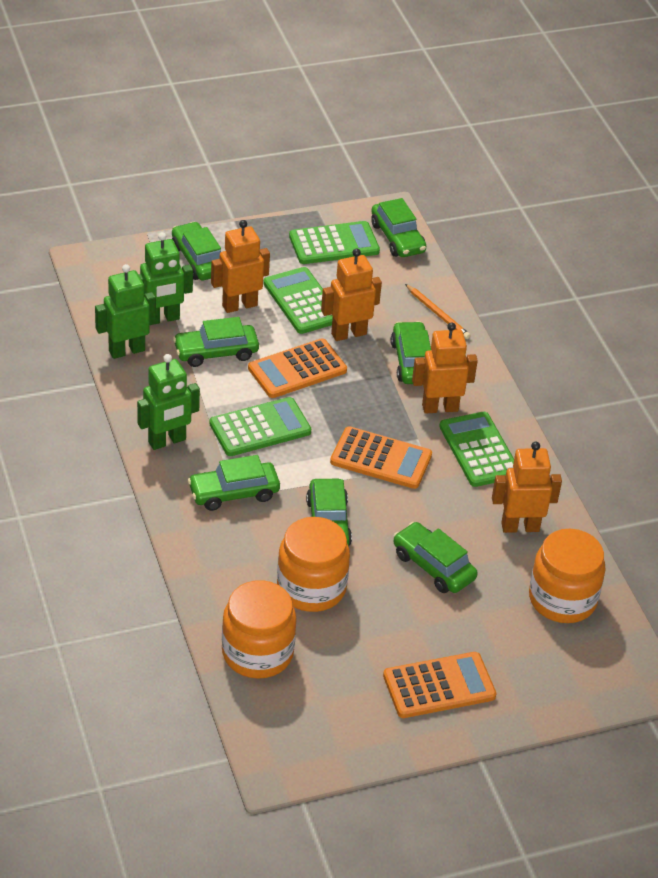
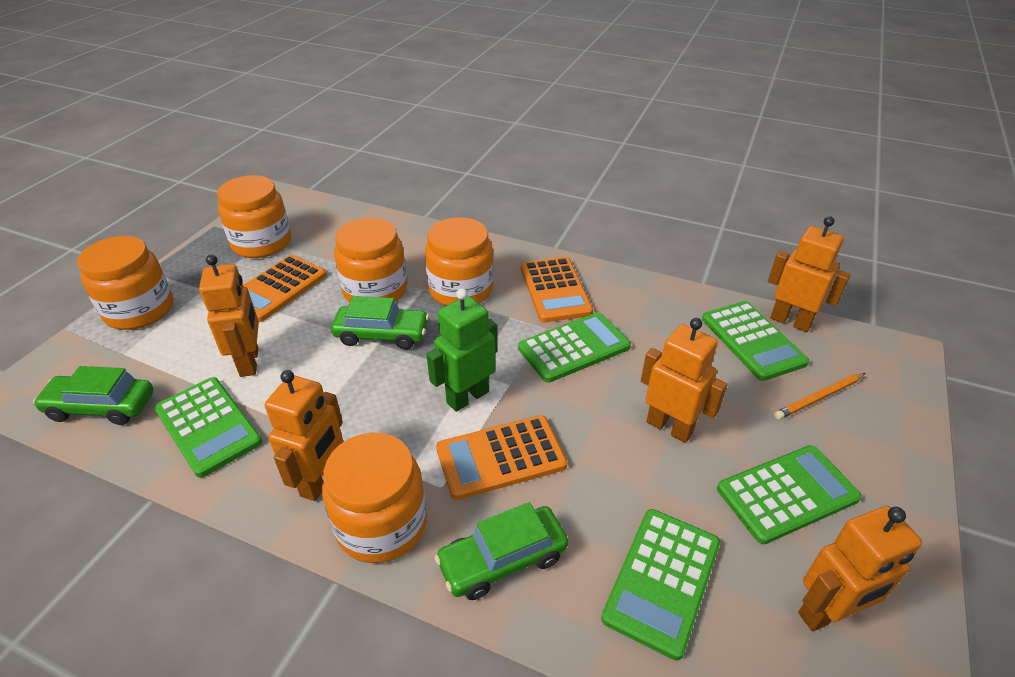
green calculator: 4 -> 5
green car: 7 -> 3
green robot: 3 -> 1
orange jar: 3 -> 5
orange robot: 4 -> 5

